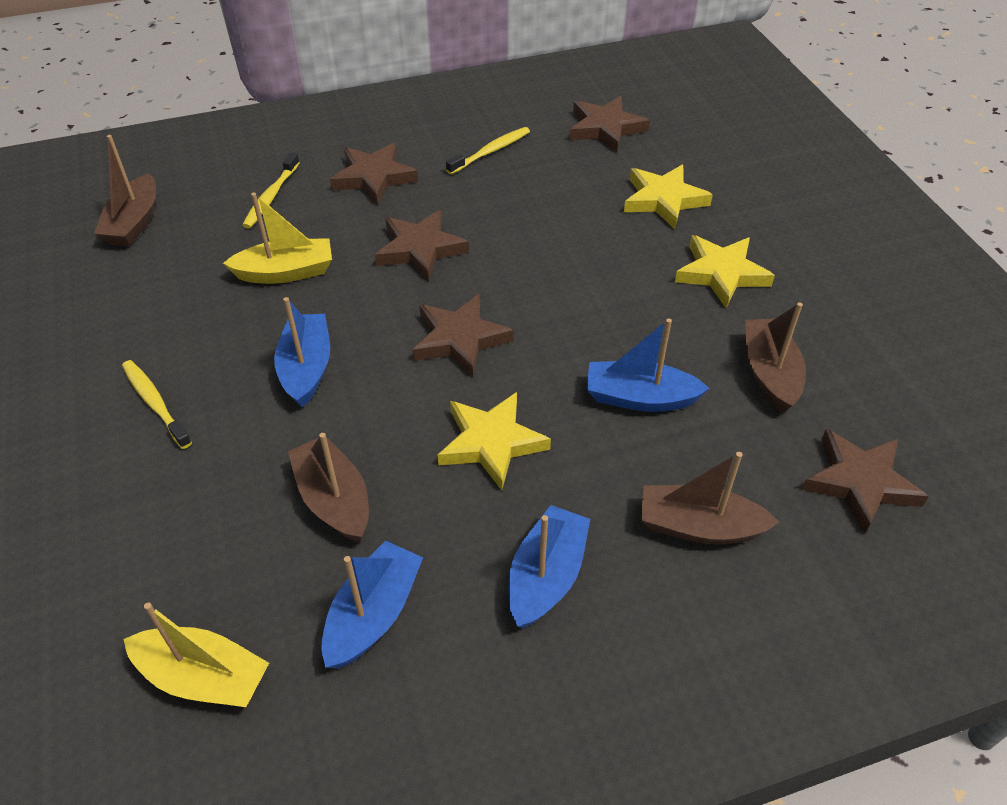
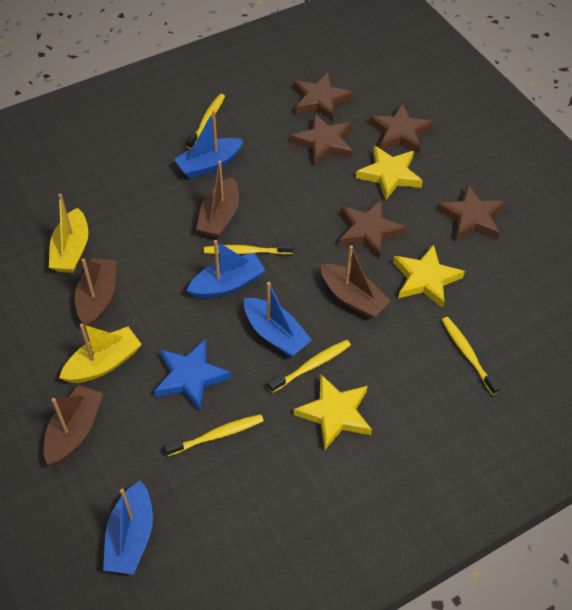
blue star: 0 -> 1
yellow toothbrush: 3 -> 5

